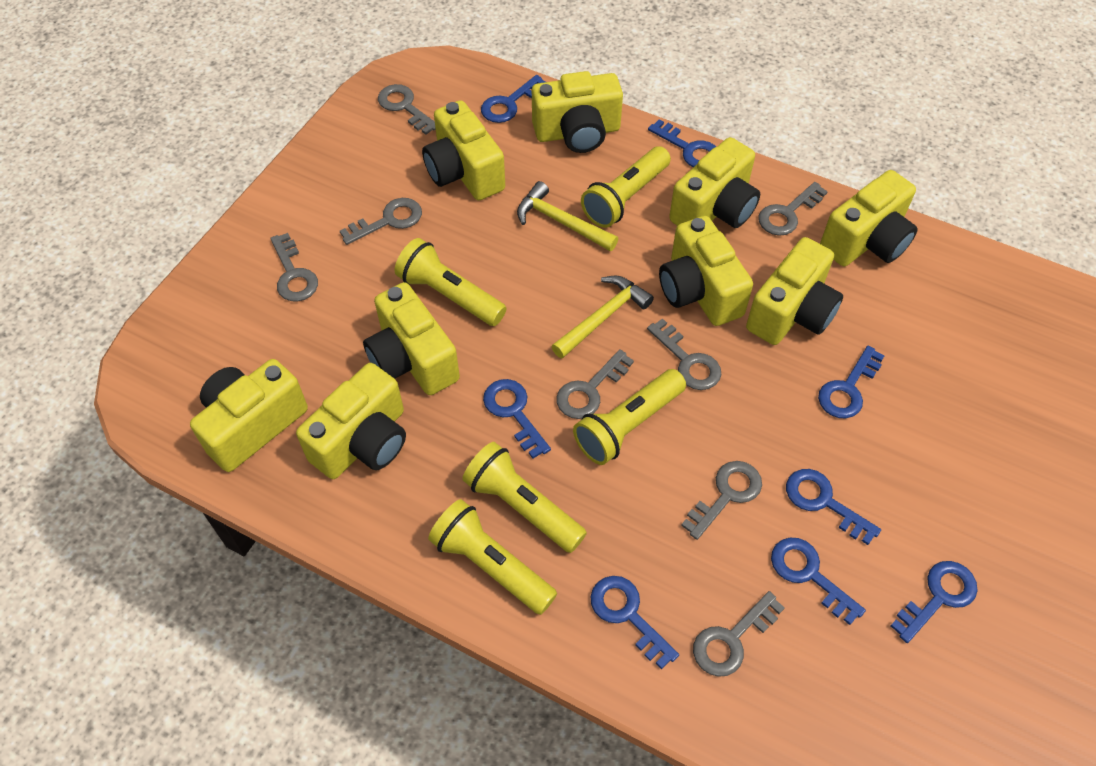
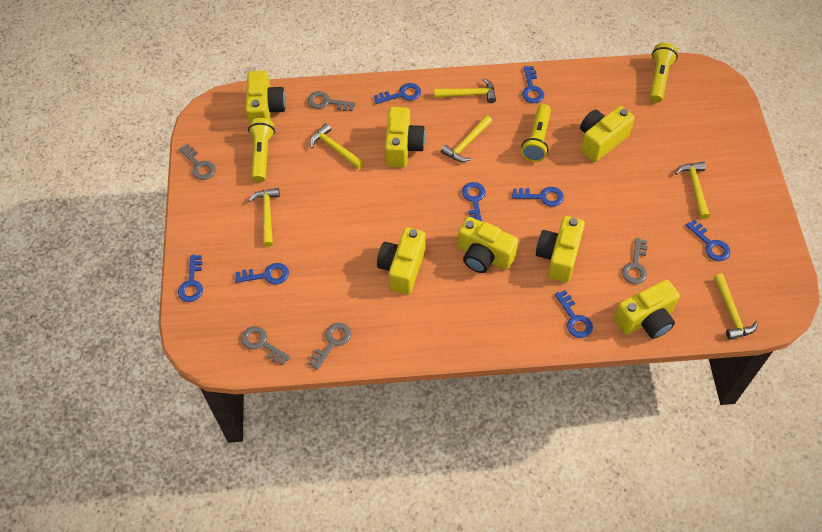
grey key: 8 -> 5
yellow camera: 9 -> 7
yellow flashlight: 5 -> 3
yellow hammer: 2 -> 6

